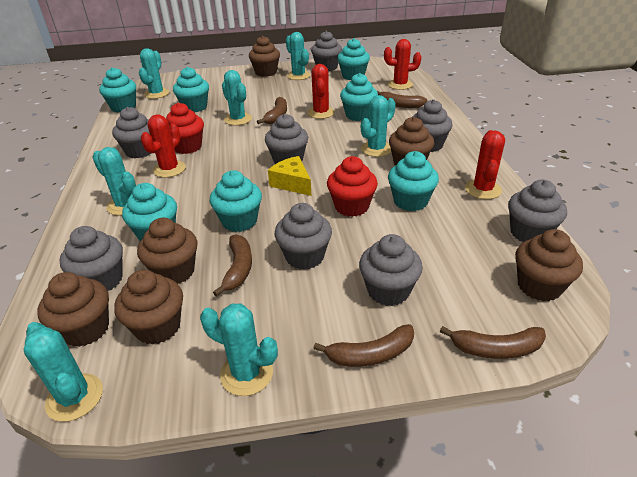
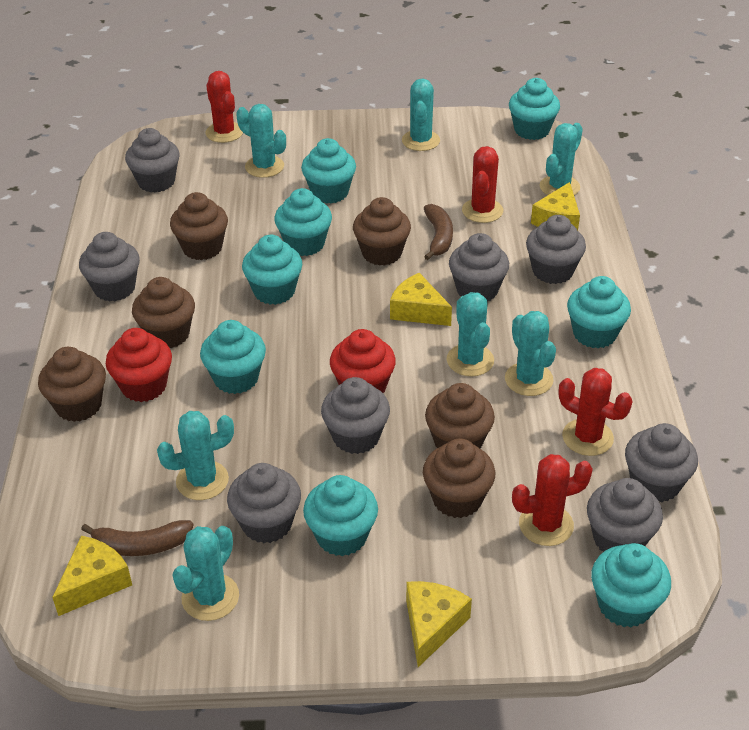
brown banana: 5 -> 2
turquoise cupcake: 7 -> 8
yellow cheese: 1 -> 4

